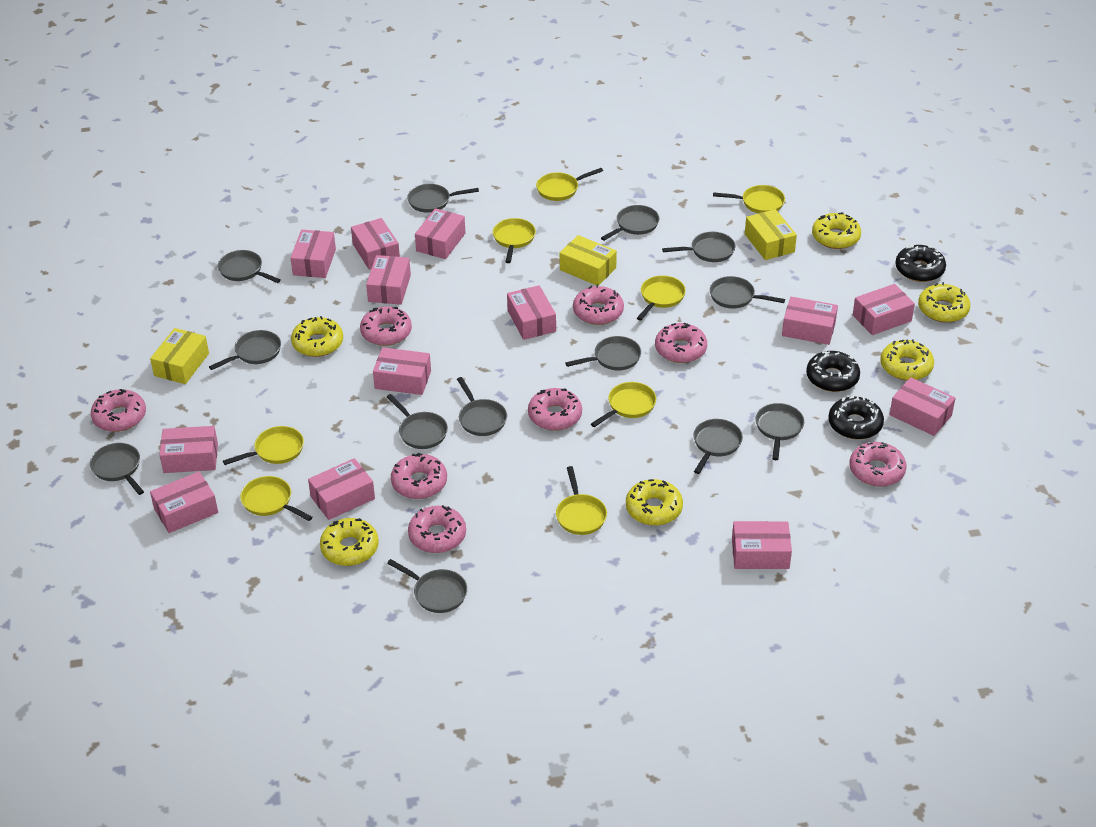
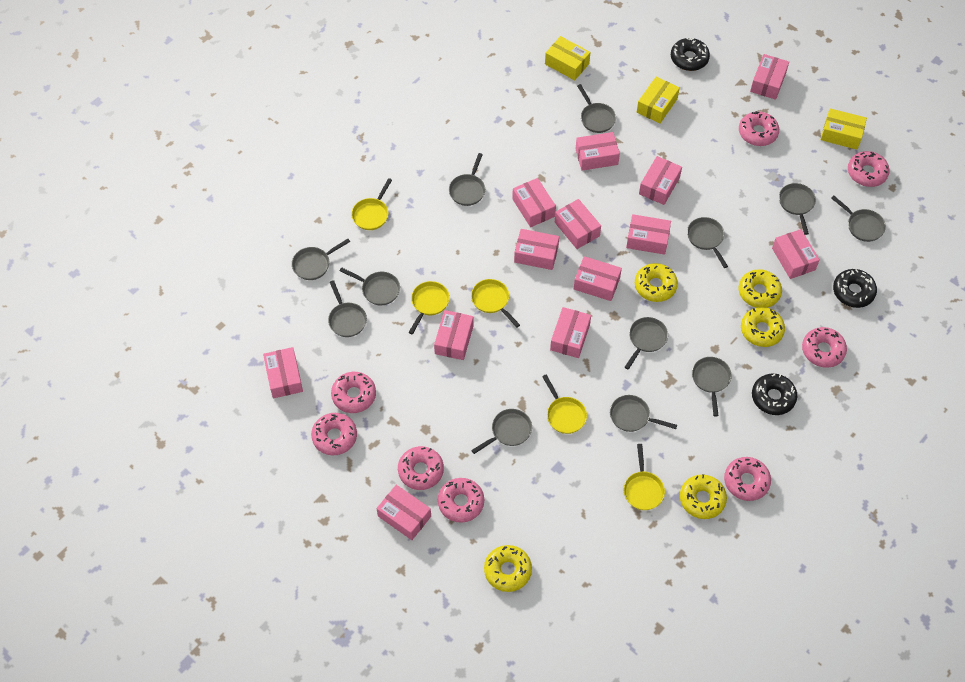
grey pan: 13 -> 12
yellow donut: 6 -> 5
yellow pan: 8 -> 5

